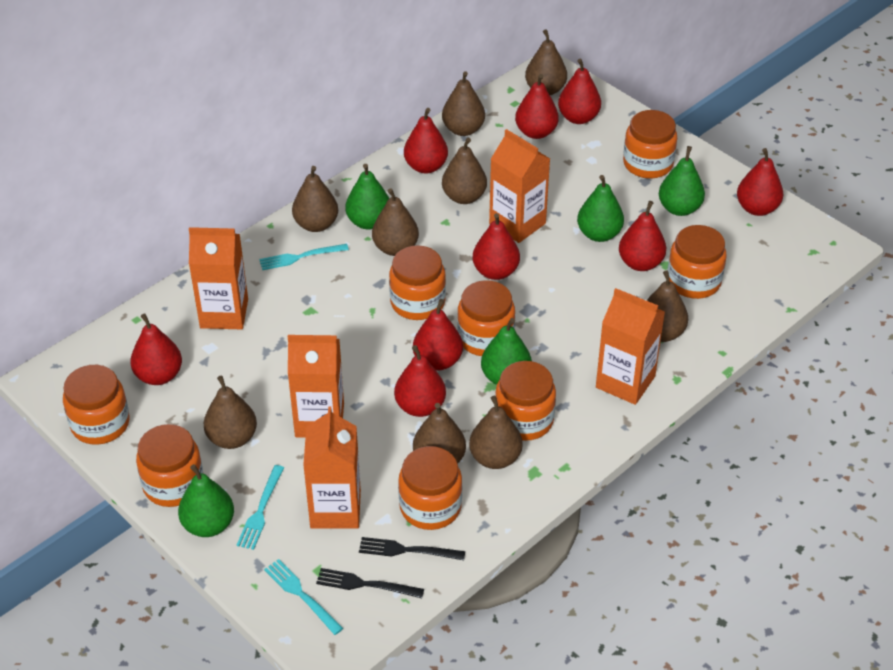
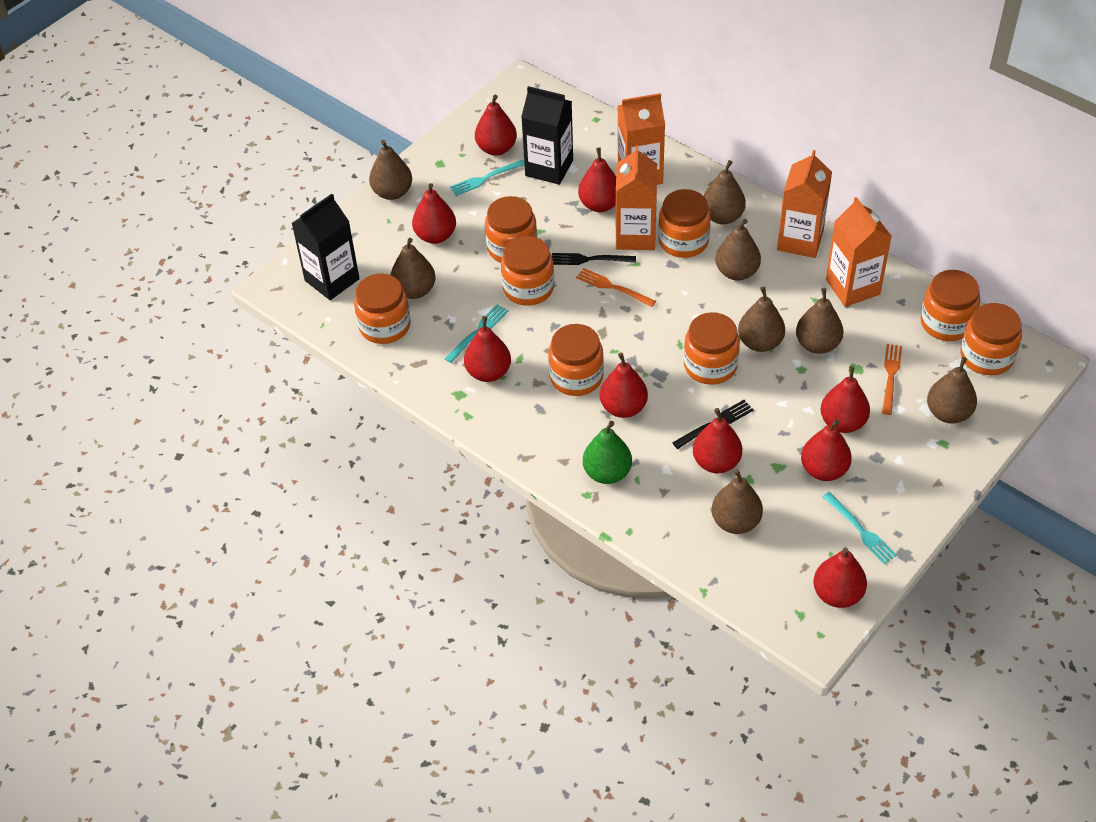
black carton: 0 -> 2
brown pear: 9 -> 8
green pear: 5 -> 1
orange carton: 5 -> 4
orange fork: 0 -> 2

